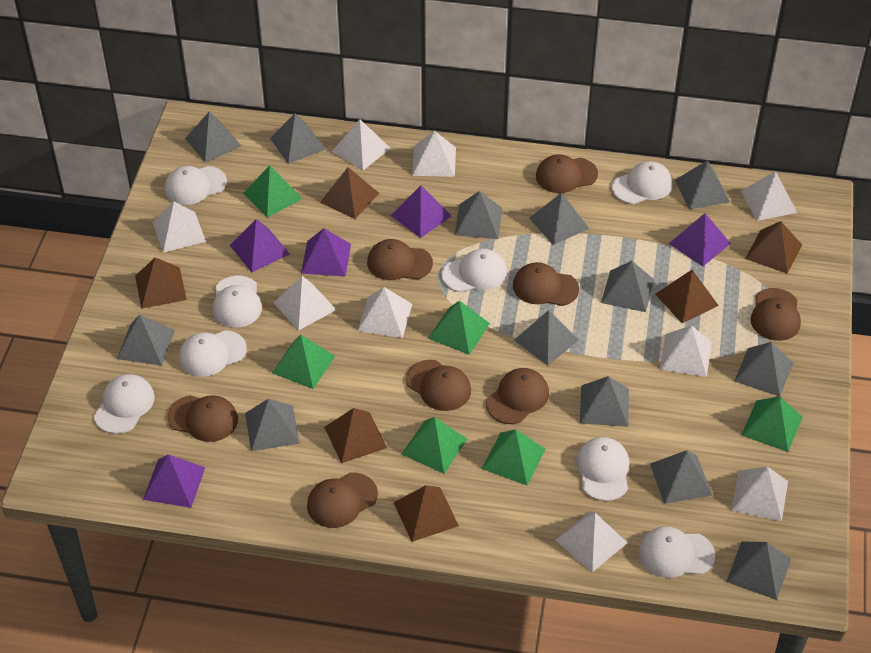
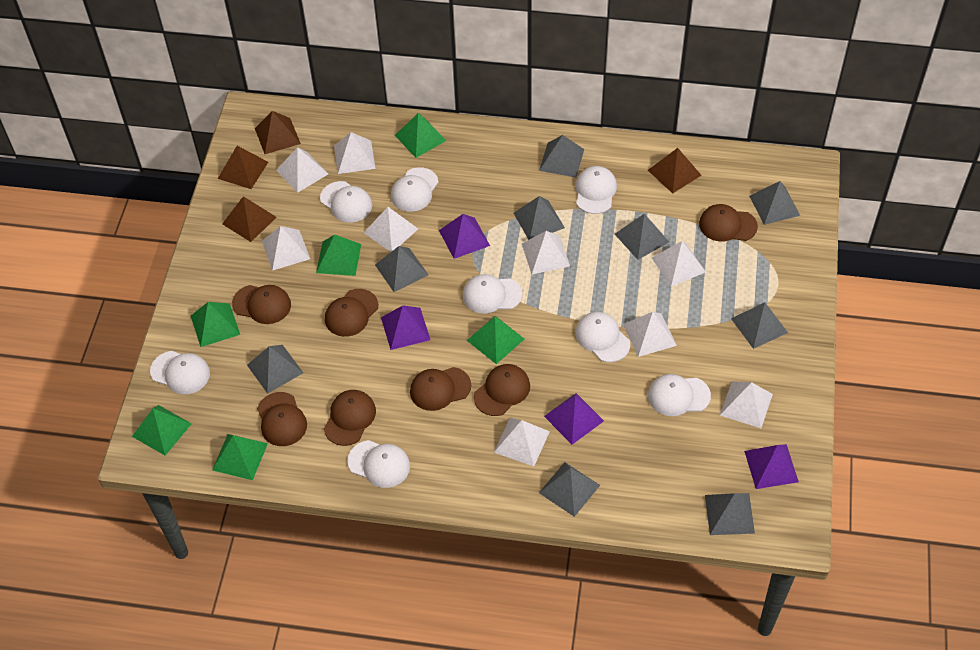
brown cap: 8 -> 7
brown pyramid: 6 -> 4
grey pyramid: 13 -> 9
purple pyramid: 5 -> 4

